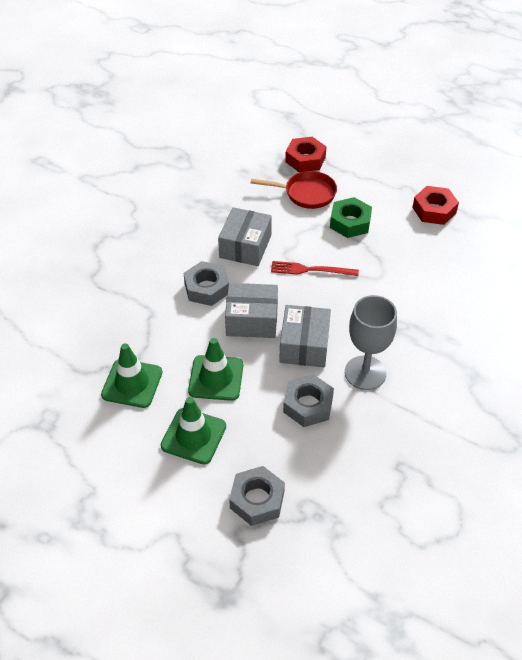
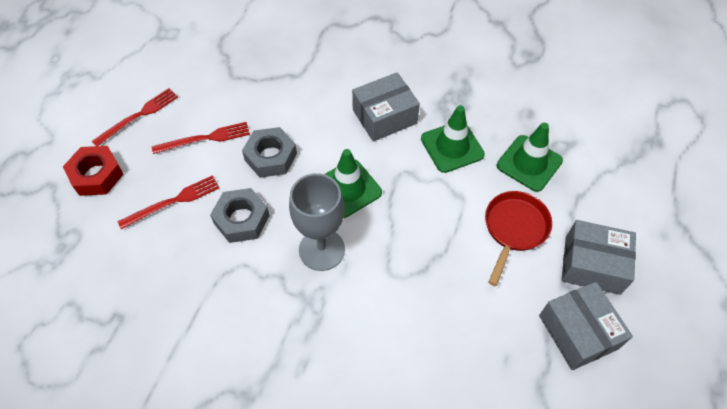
green nut: 1 -> 0
grey nut: 3 -> 2
red fork: 1 -> 3
red nut: 2 -> 1

